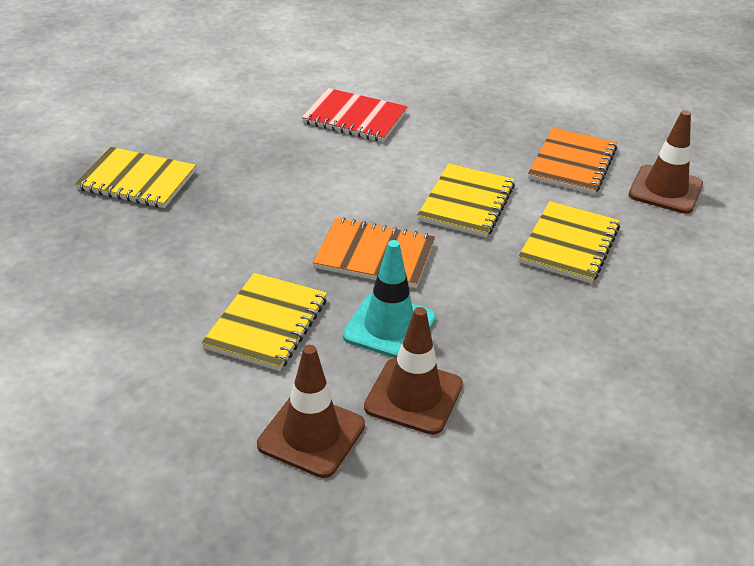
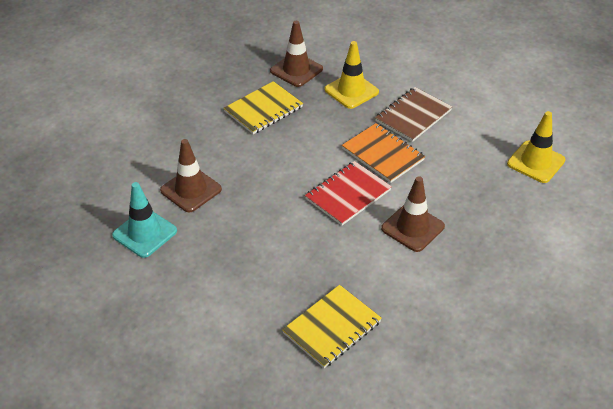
brown notebook: 0 -> 1
orange notebook: 2 -> 1
yellow notebook: 4 -> 2
yellow traffic cone: 0 -> 2

